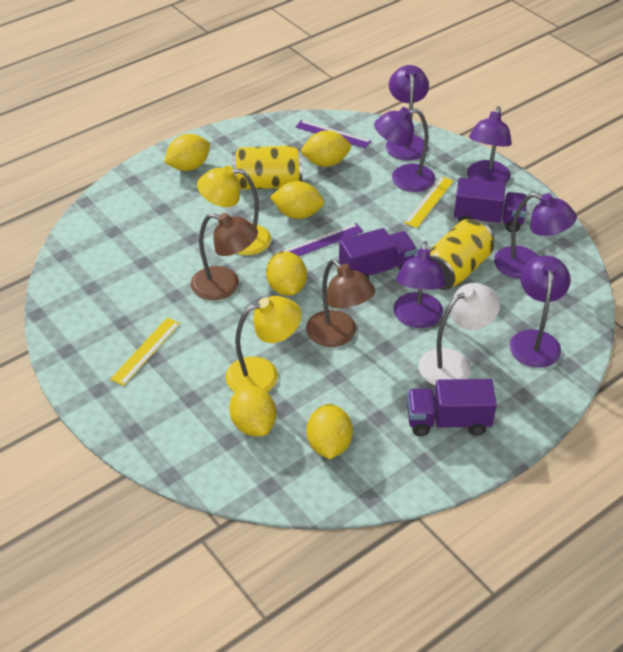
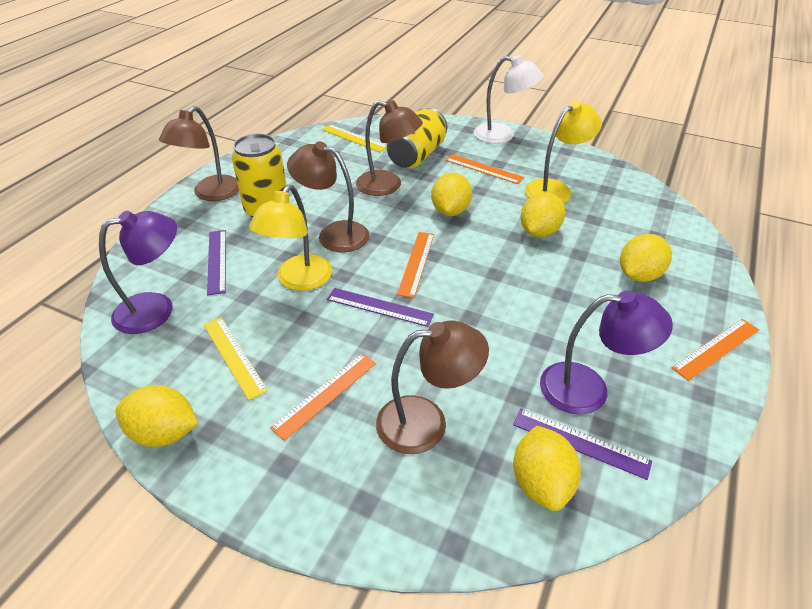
brown lamp: 2 -> 4
orange ruler: 0 -> 4
purple lamp: 6 -> 2
purple ruler: 2 -> 3
purple truck: 3 -> 0
yellow lemon: 6 -> 5

